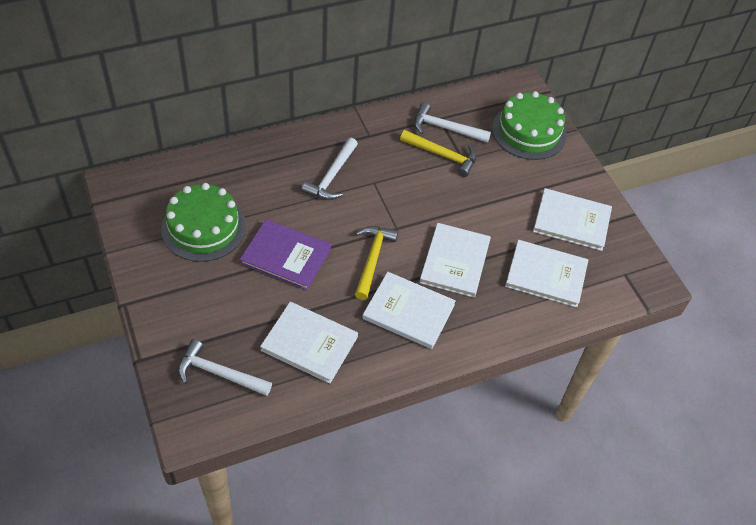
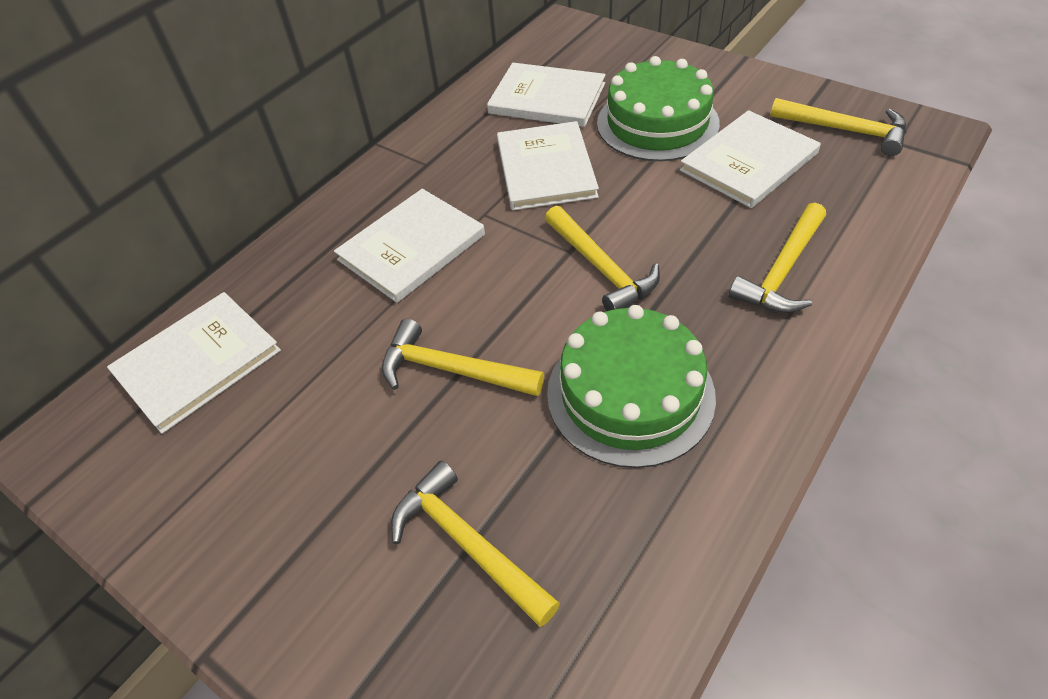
purple book: 1 -> 0
white hammer: 3 -> 0
yellow hammer: 2 -> 5

